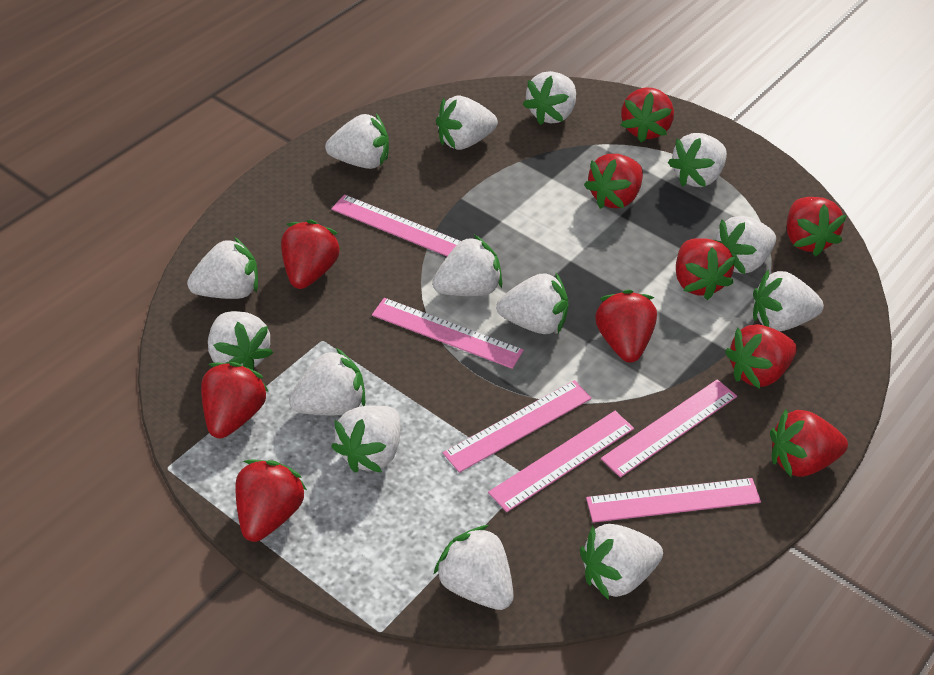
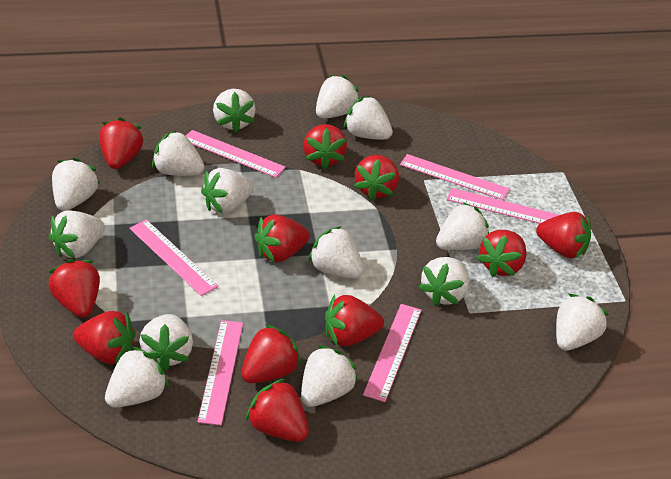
red strawberry: 10 -> 11

